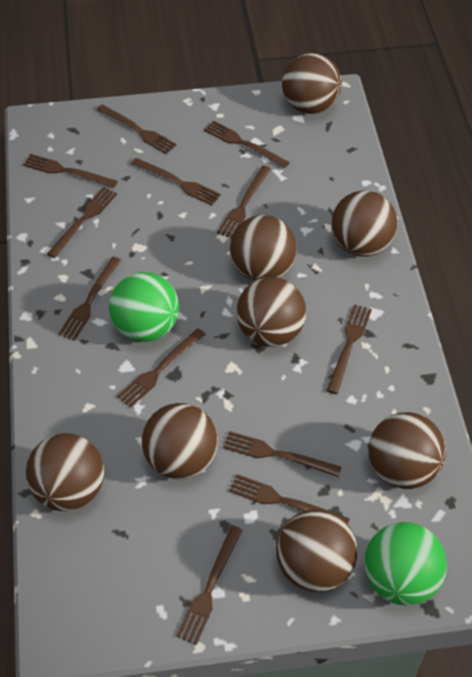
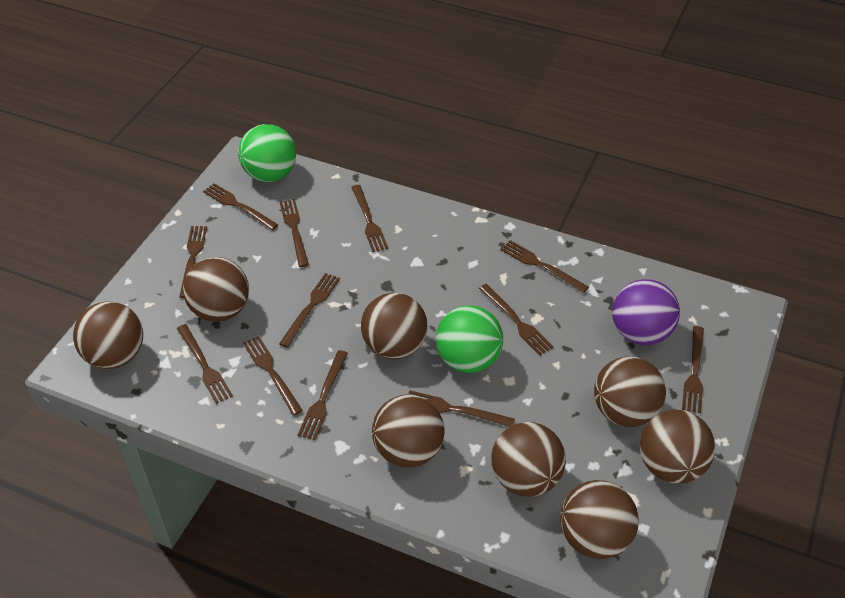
purple ball: 0 -> 1

